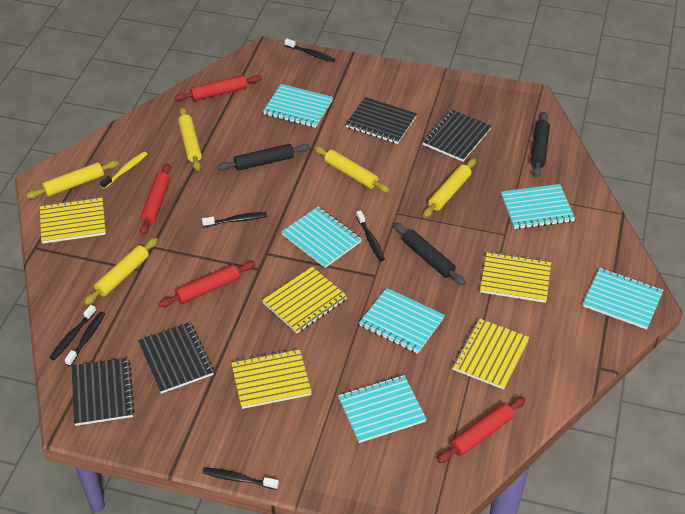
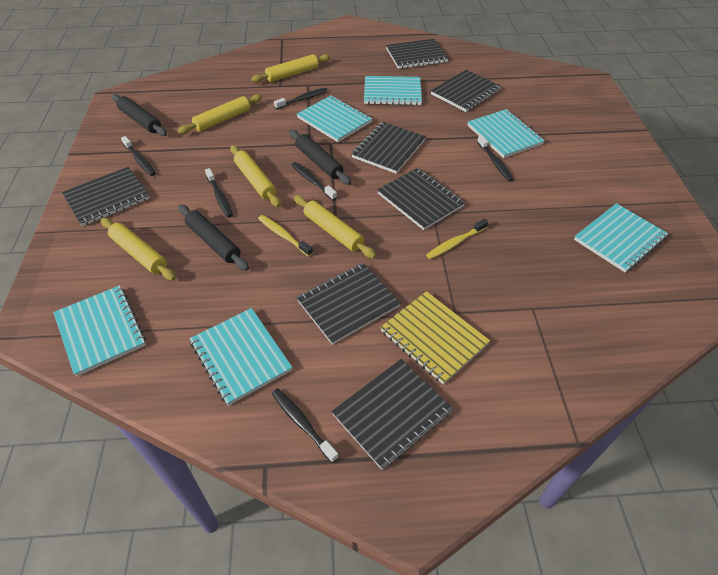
black notebook: 4 -> 7
red rolling pin: 4 -> 0
yellow notebook: 5 -> 1
yellow toothbrush: 1 -> 2

